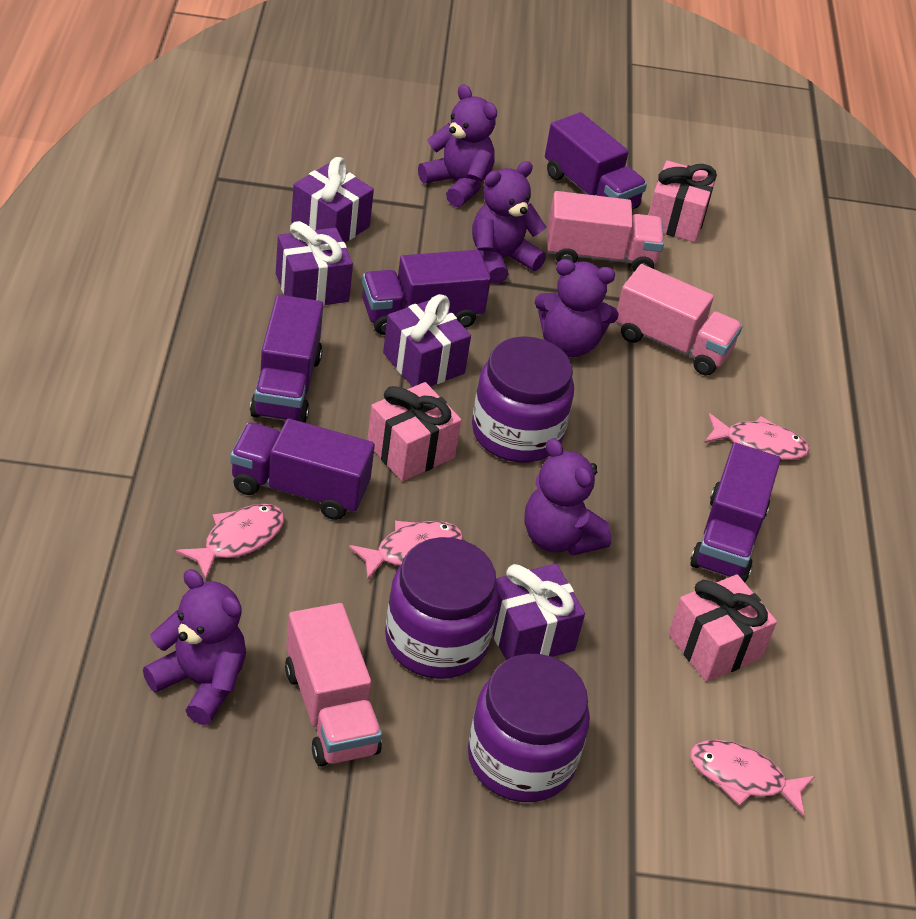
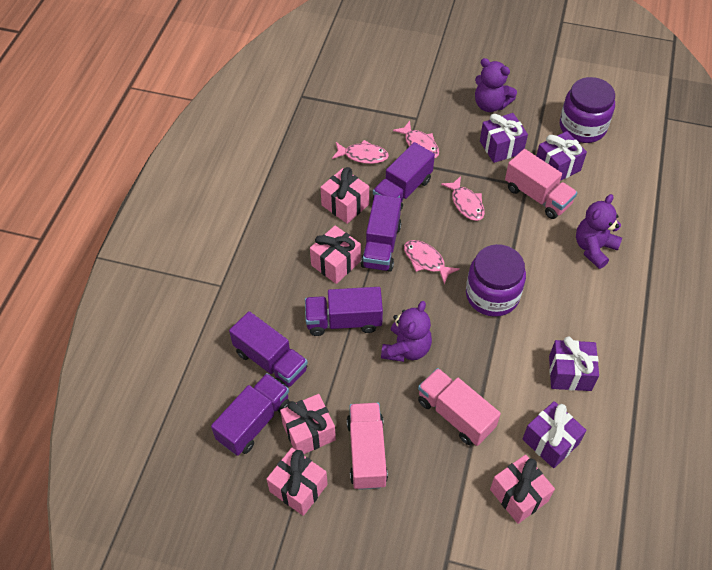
pink gift: 3 -> 5
purple jar: 3 -> 2
purple teddy bear: 5 -> 3

